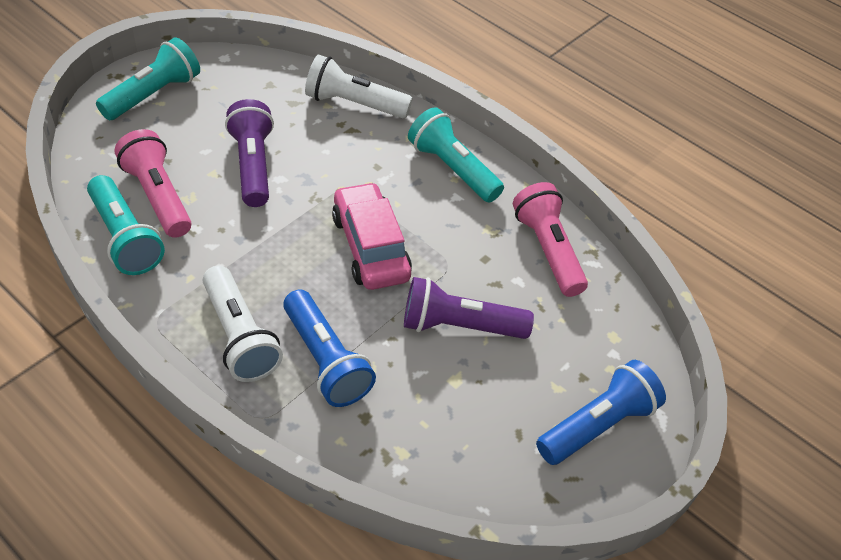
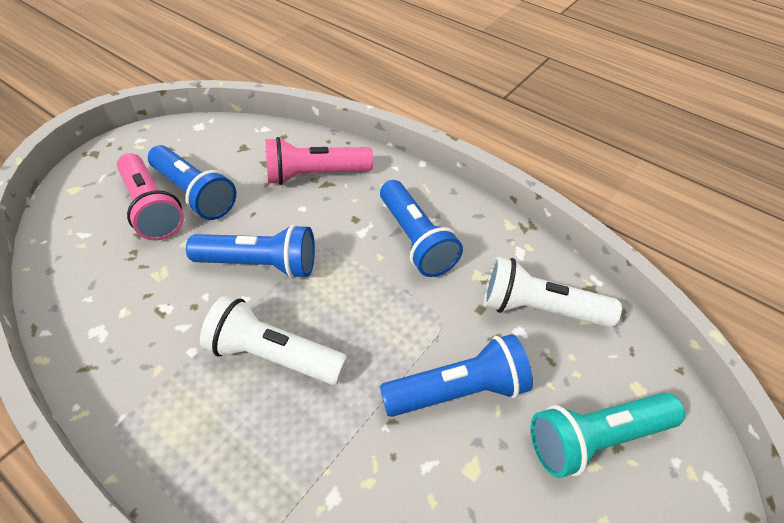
blue flashlight: 2 -> 4
pink car: 1 -> 0
purple flashlight: 2 -> 0
turquoise flashlight: 3 -> 1

